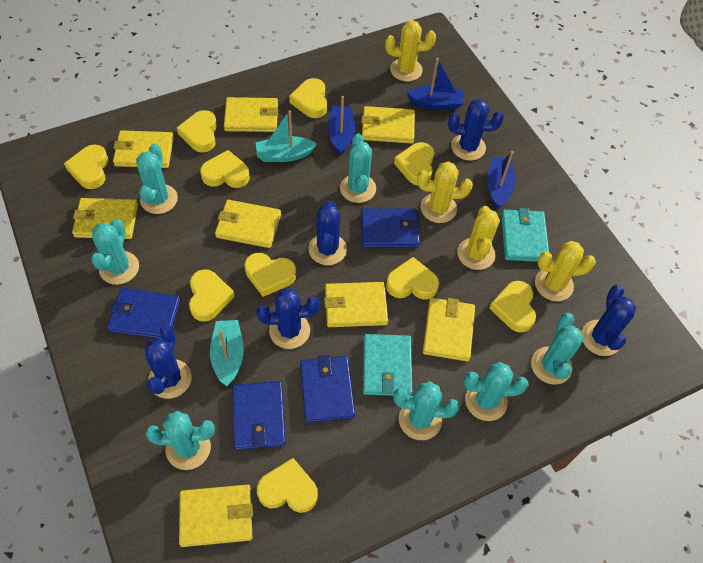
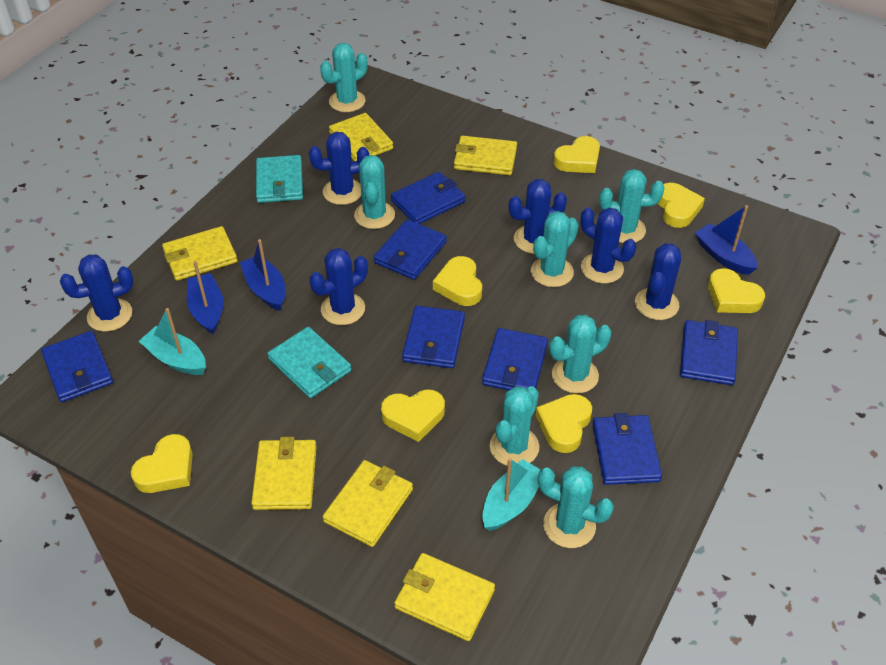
blue cactus: 5 -> 6
blue wallet: 4 -> 7
yellow cactus: 4 -> 0
yellow heart: 10 -> 7
yellow wallet: 8 -> 6

